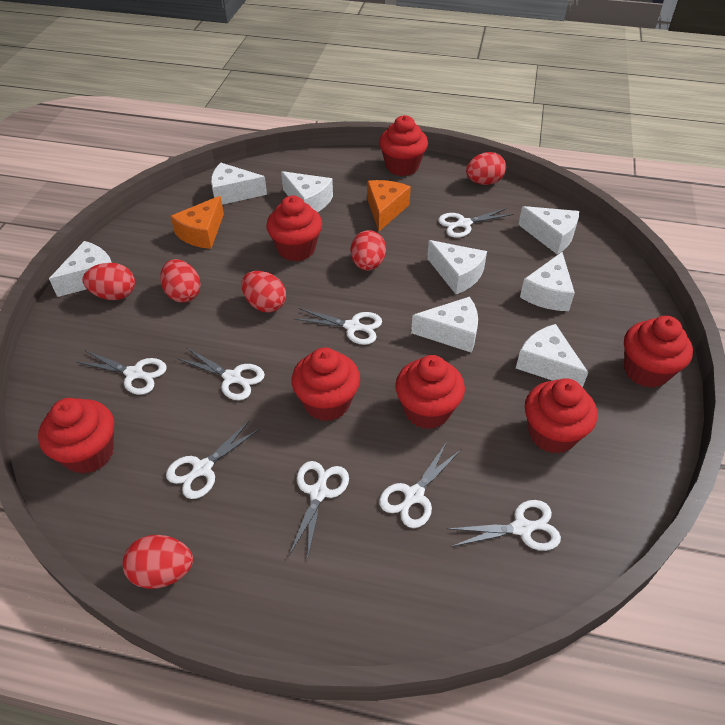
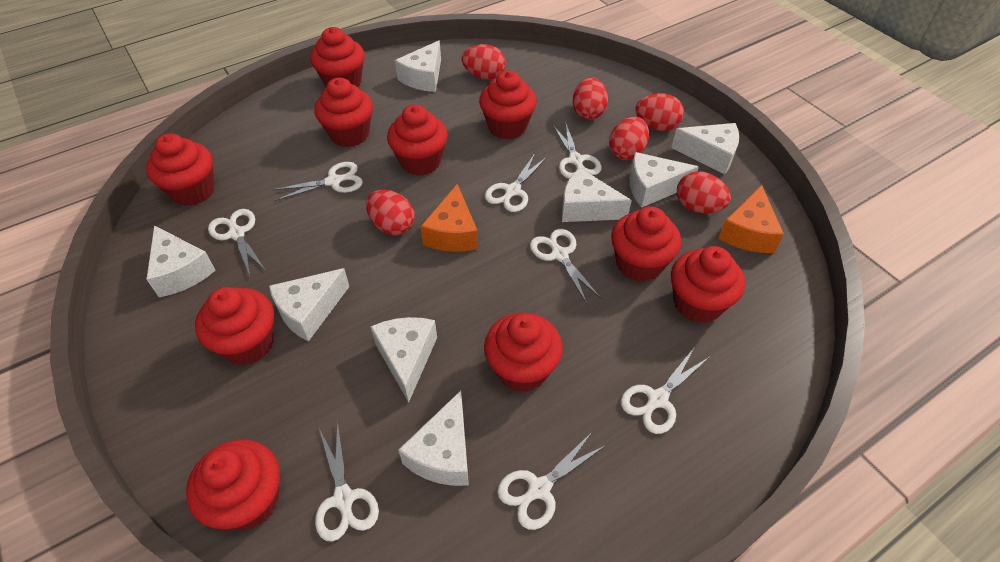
red cupcake: 7 -> 10

